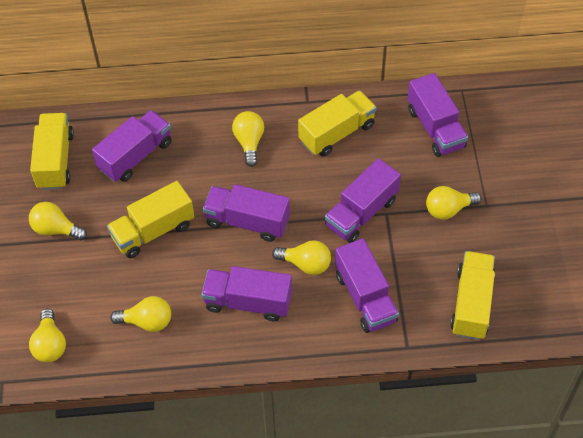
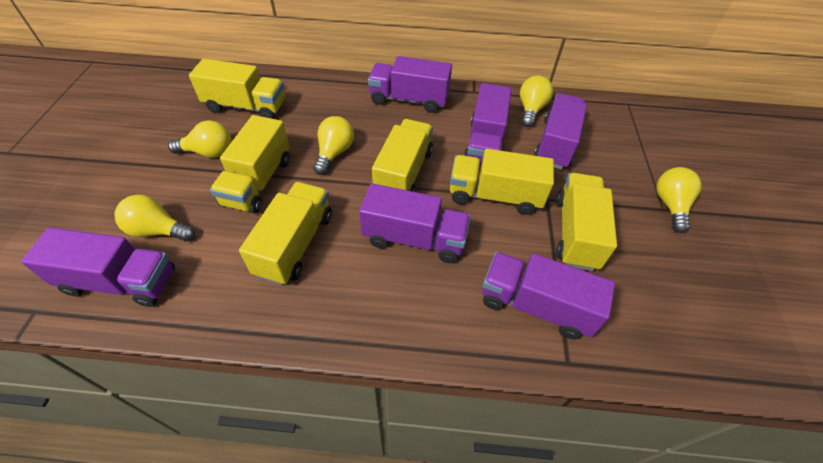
yellow light bulb: 6 -> 5
yellow truck: 4 -> 6

